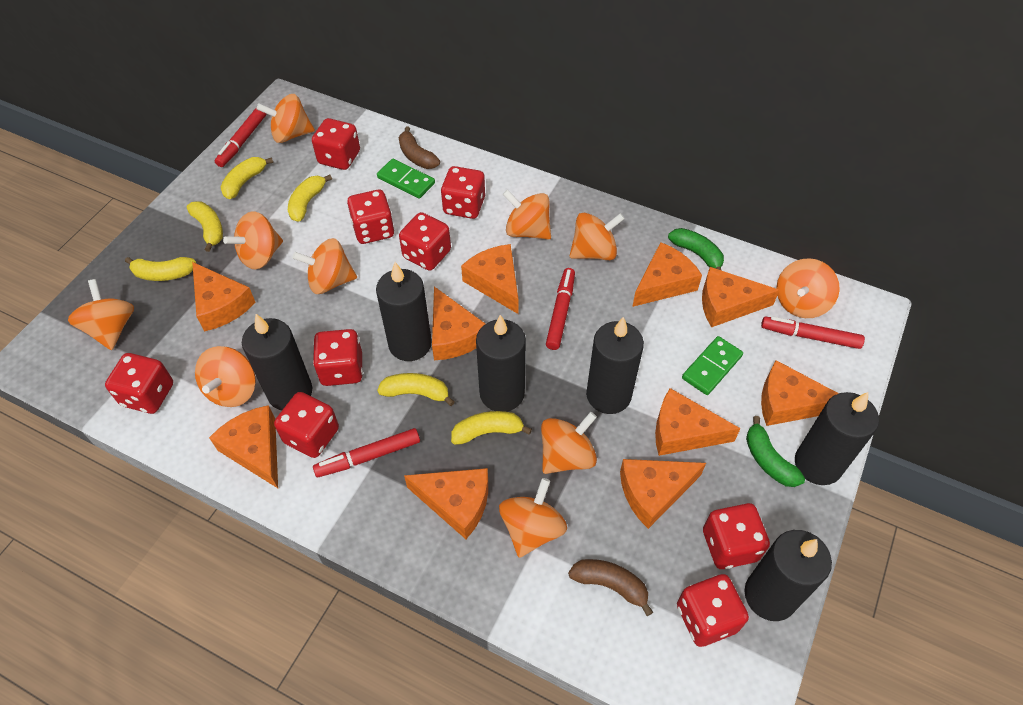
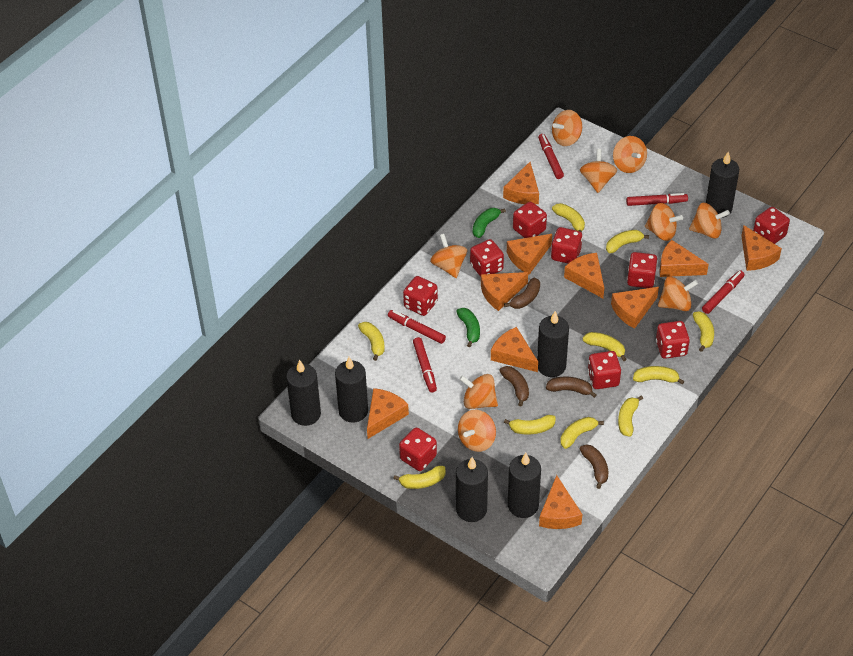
brown banana: 2 -> 4
green domino: 2 -> 0
orange spinning top: 10 -> 9
red marker: 4 -> 5
yellow banana: 6 -> 10

